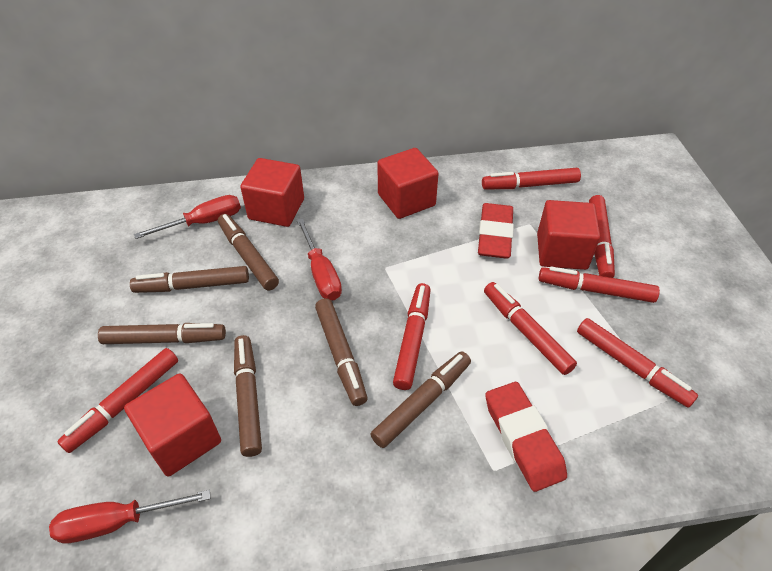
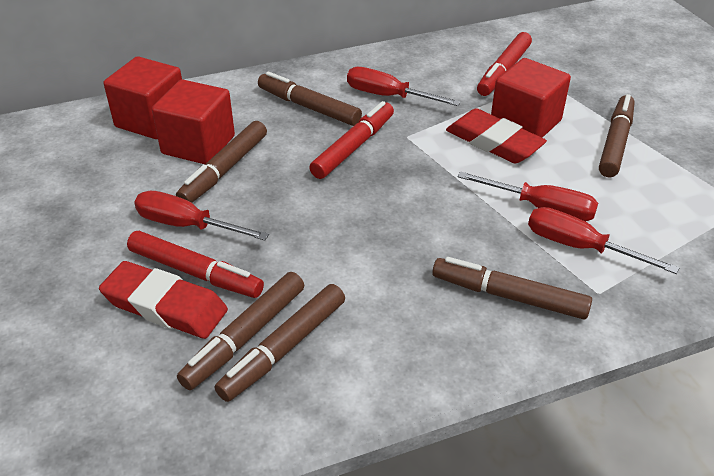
red cube: 4 -> 3
red marker: 7 -> 3
red screwdriver: 3 -> 4

